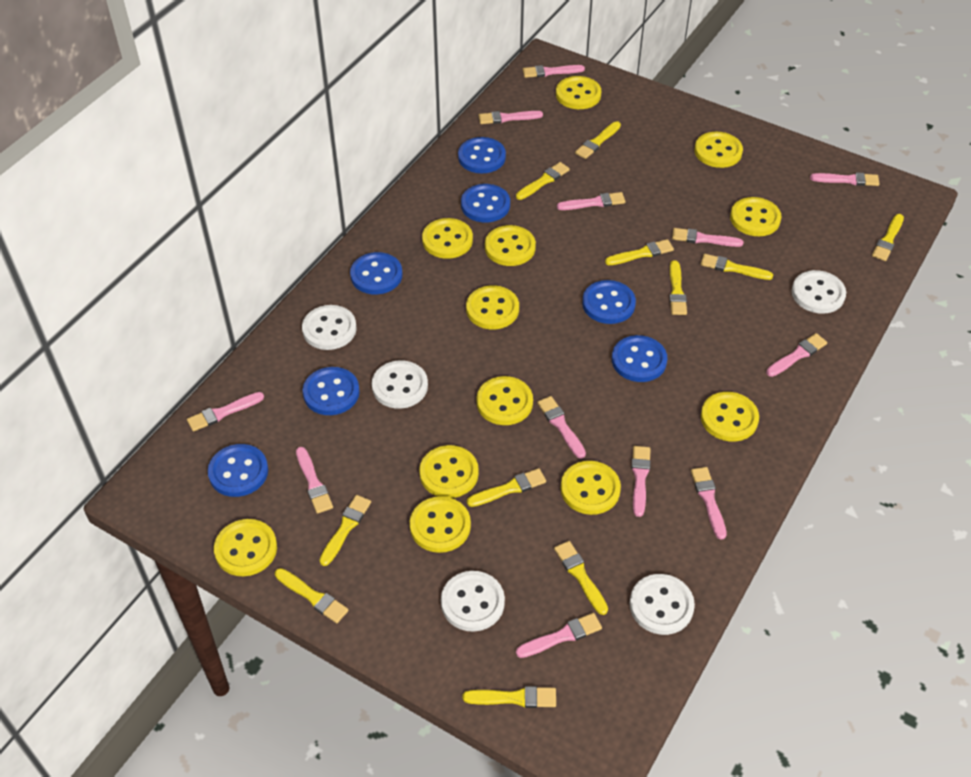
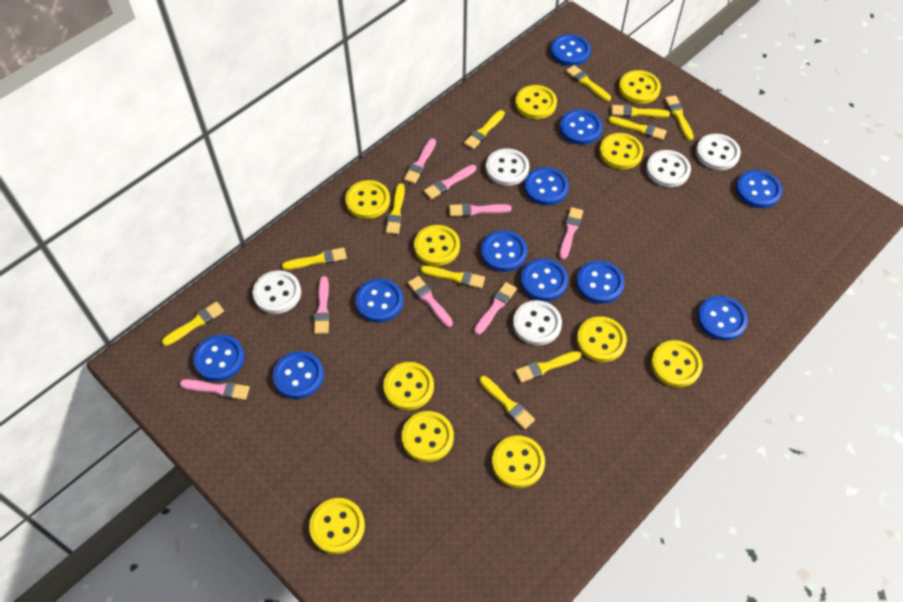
blue button: 7 -> 11
pink brush: 12 -> 8
yellow button: 12 -> 11

